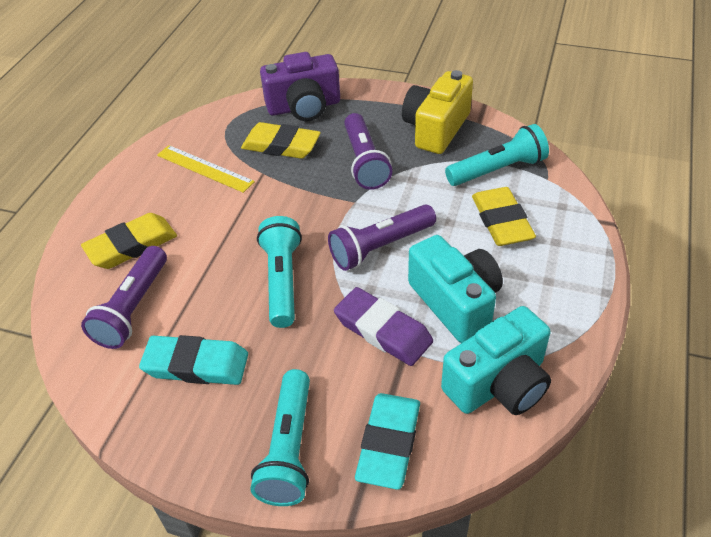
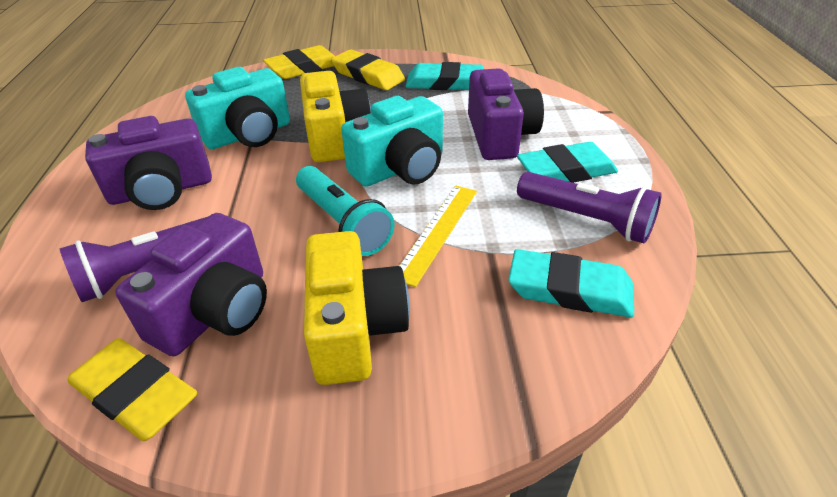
purple camera: 1 -> 3
purple eraser: 1 -> 0
purple flashlight: 3 -> 2
turquoise eraser: 2 -> 3
turquoise flashlight: 3 -> 1
yellow camera: 1 -> 2

